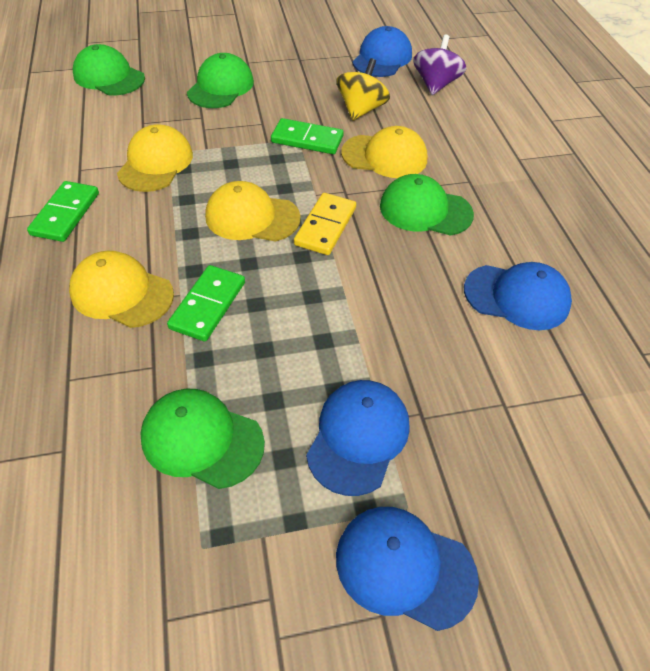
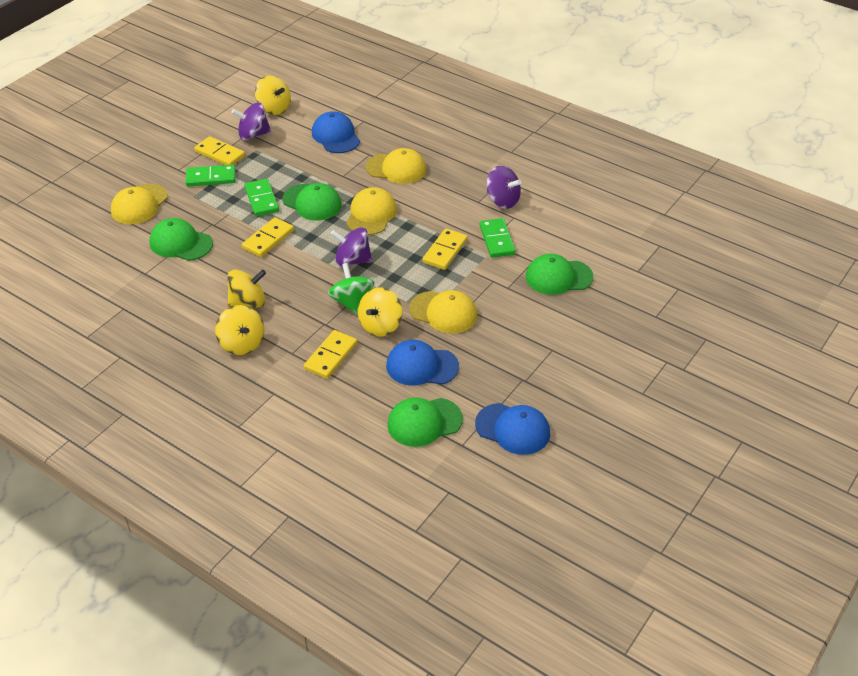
blue cap: 4 -> 3
green spinning top: 0 -> 1
purple spinning top: 1 -> 3
yellow domino: 1 -> 4
yellow spinning top: 1 -> 4

